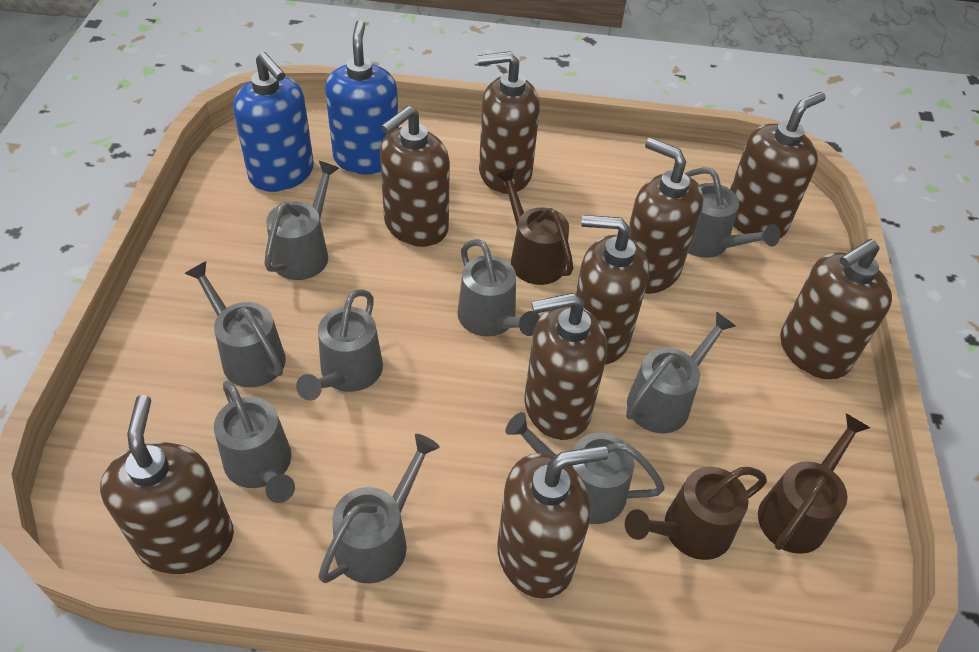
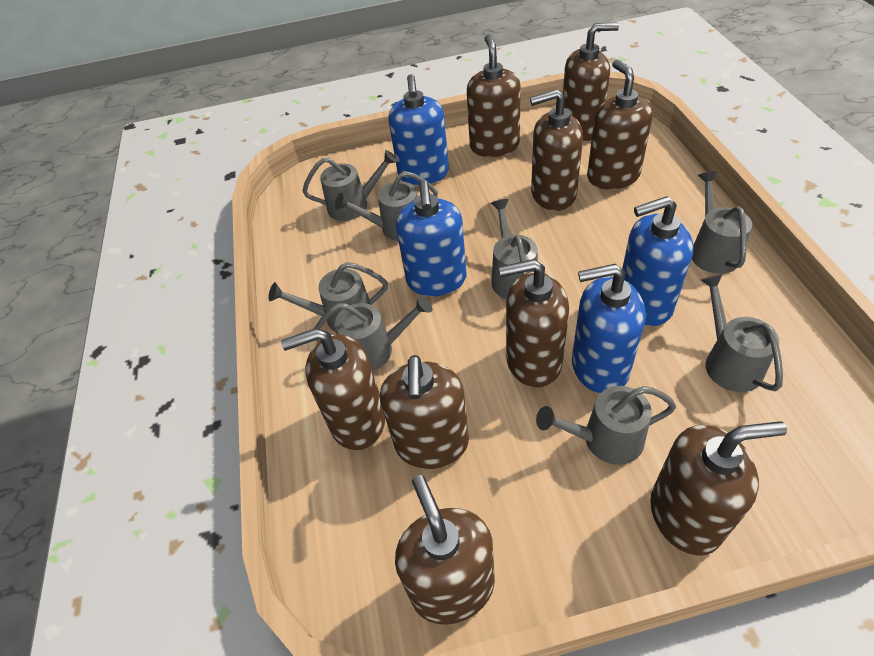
blue soap dispenser: 2 -> 4
brown watering can: 3 -> 0
grey watering can: 9 -> 8

